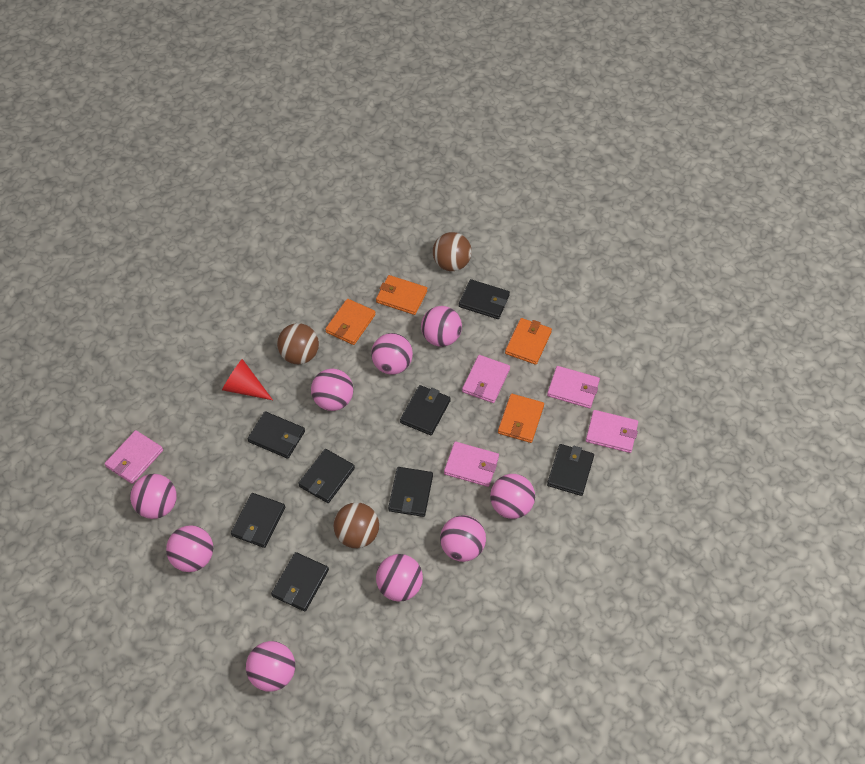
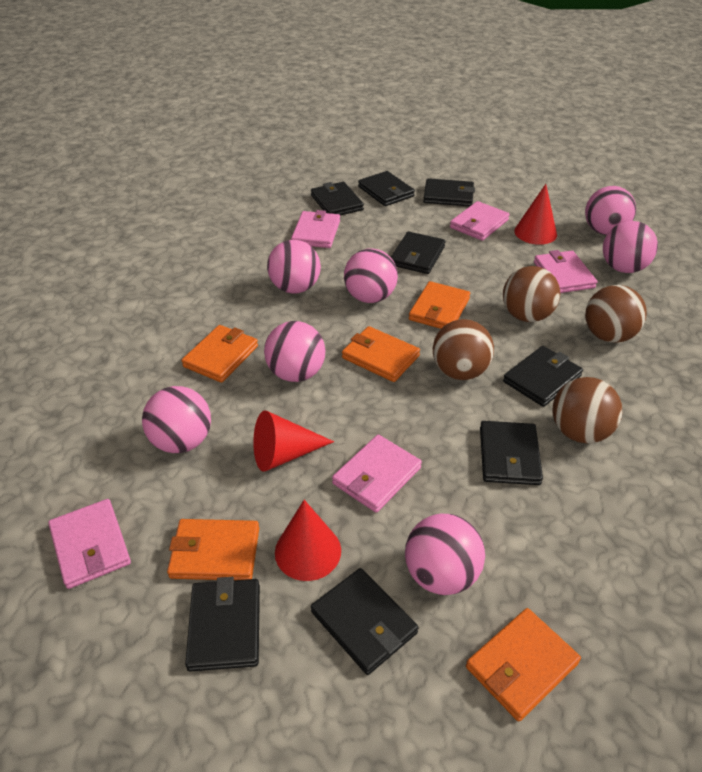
brown ball: 3 -> 4
orange wallet: 4 -> 5
pink ball: 9 -> 7
red cone: 1 -> 3

